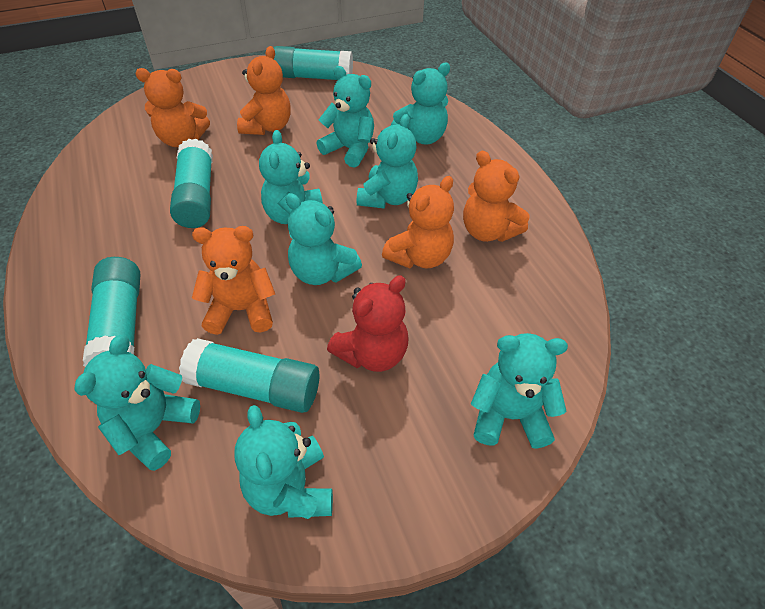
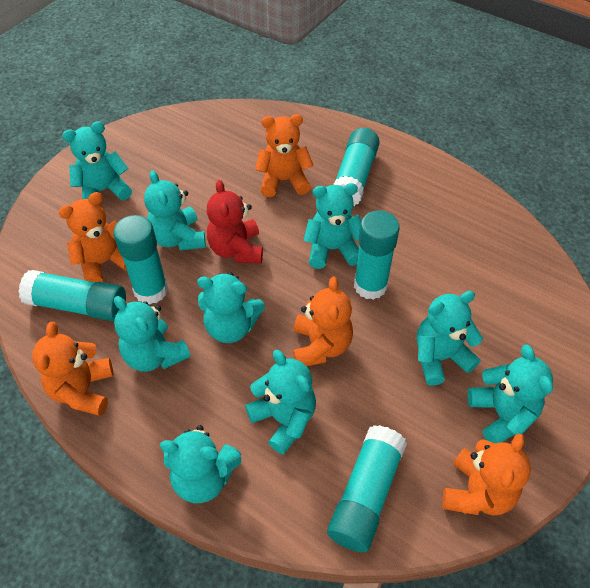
turquoise glue stick: 4 -> 5
turquoise teddy bear: 8 -> 9

